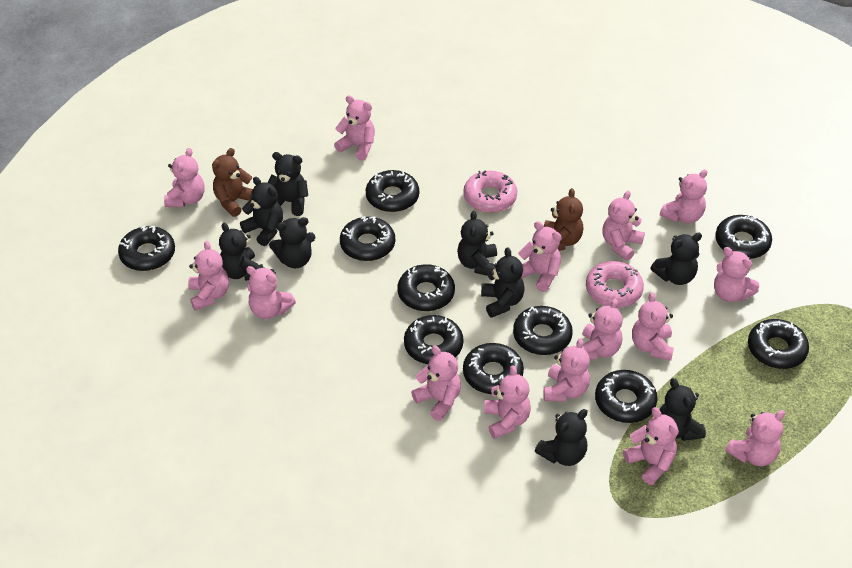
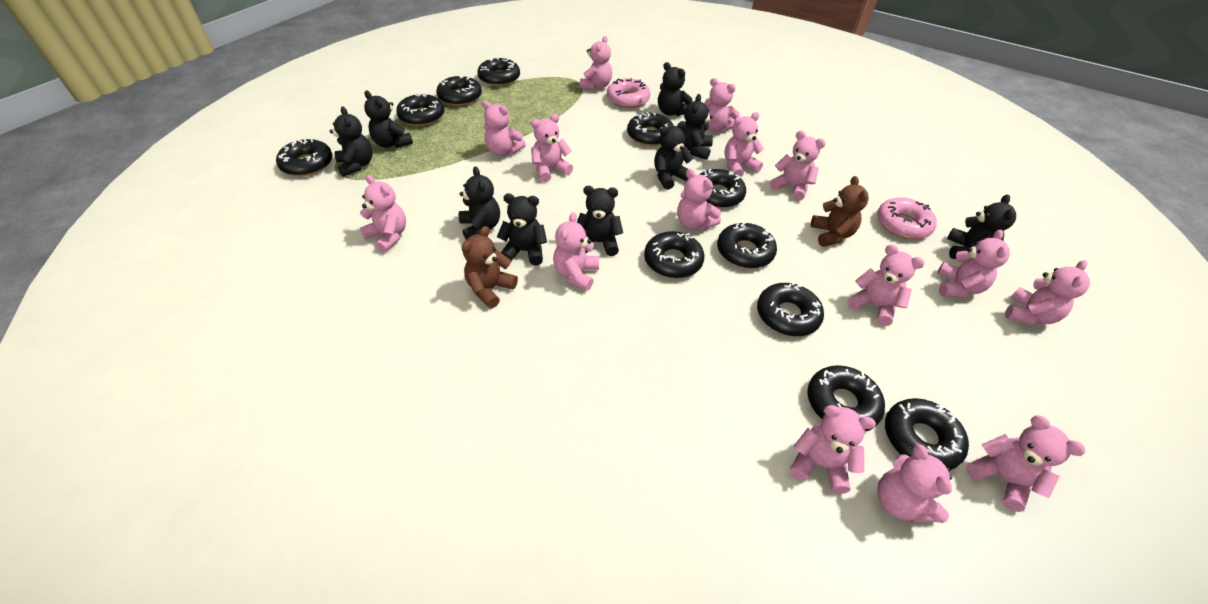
black donut: 10 -> 11

